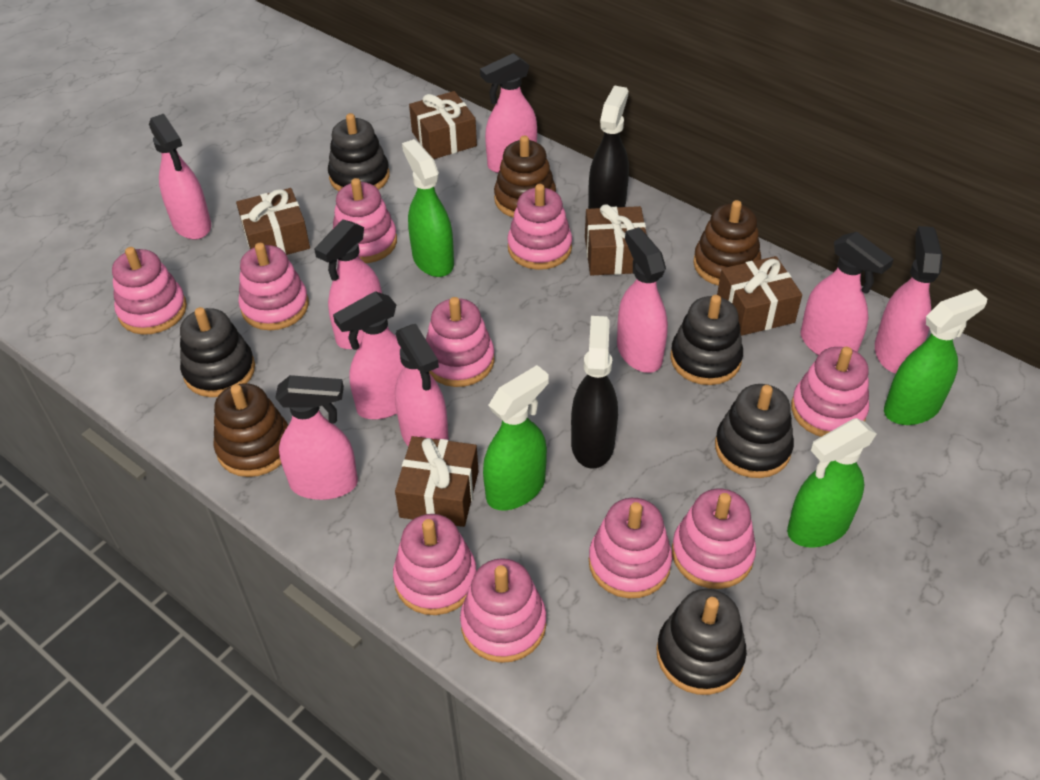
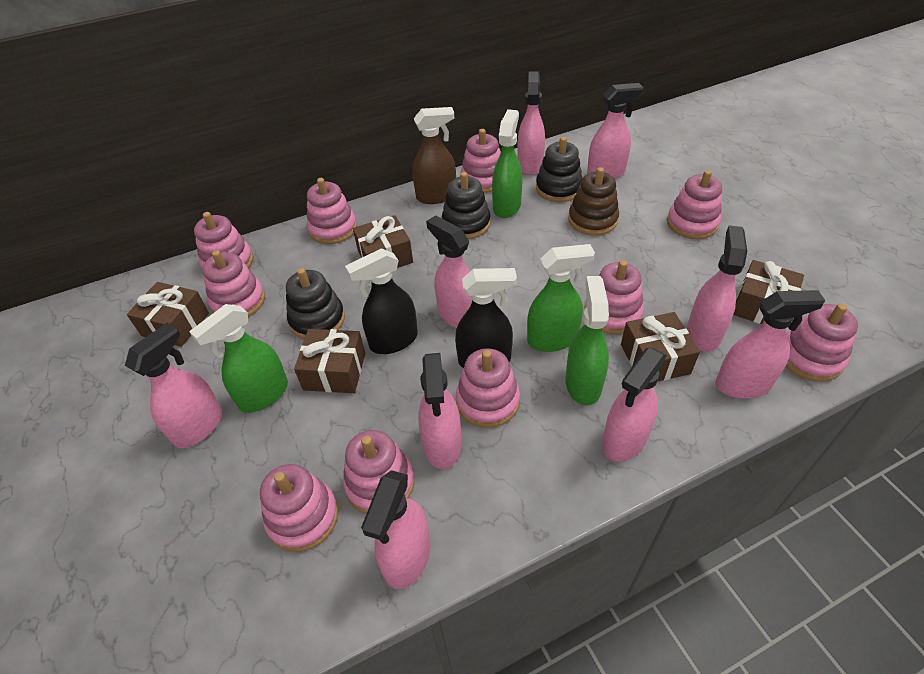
black stacking toy: 5 -> 3
brown spray bottle: 0 -> 1
brown stacking toy: 3 -> 1

